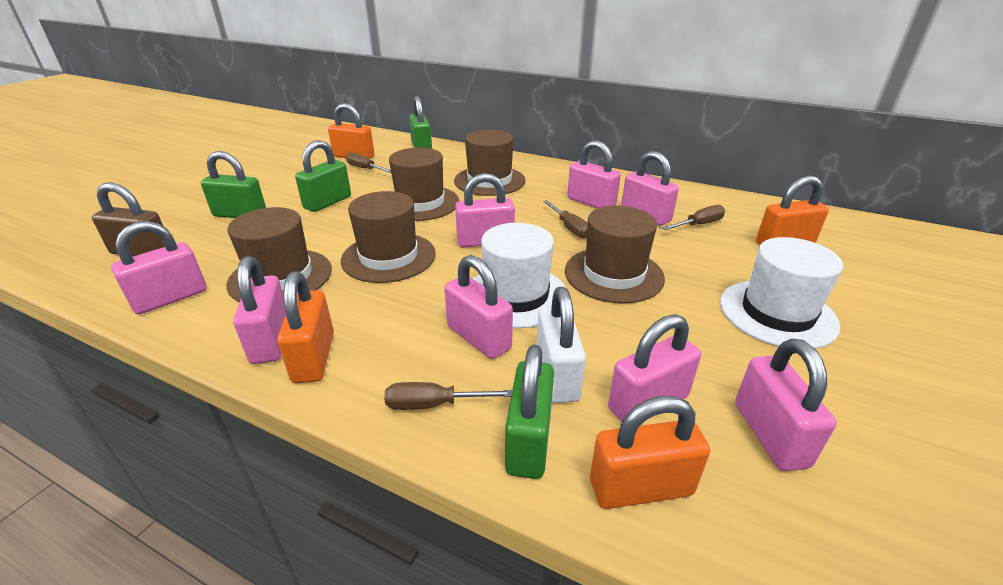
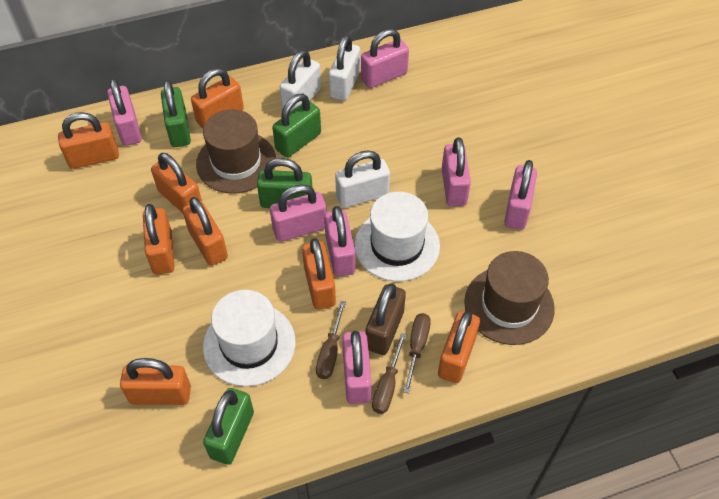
brown hat: 5 -> 2
brown screwdriver: 4 -> 3
orange padlock: 4 -> 8
pink padlock: 8 -> 7
white padlock: 1 -> 3

